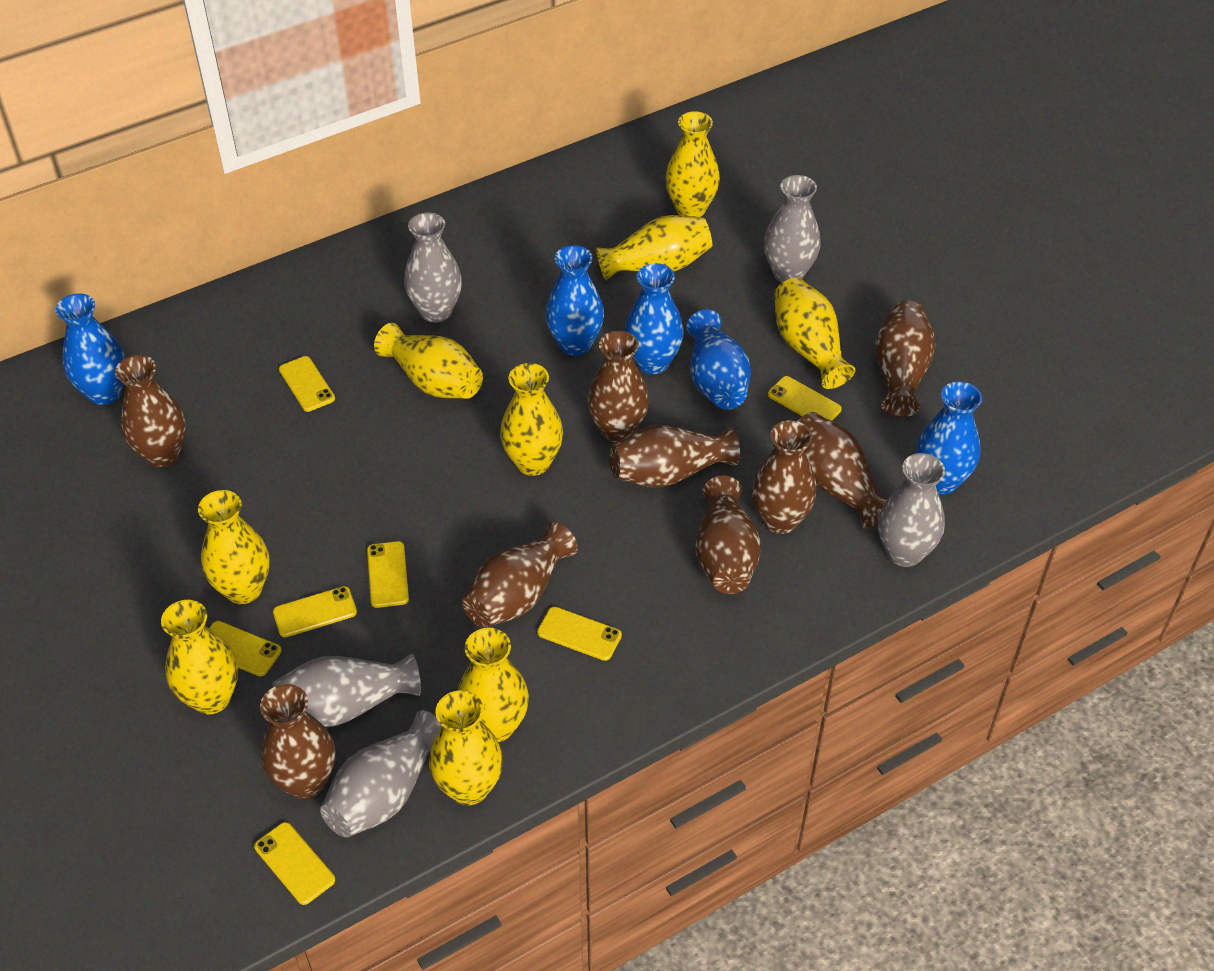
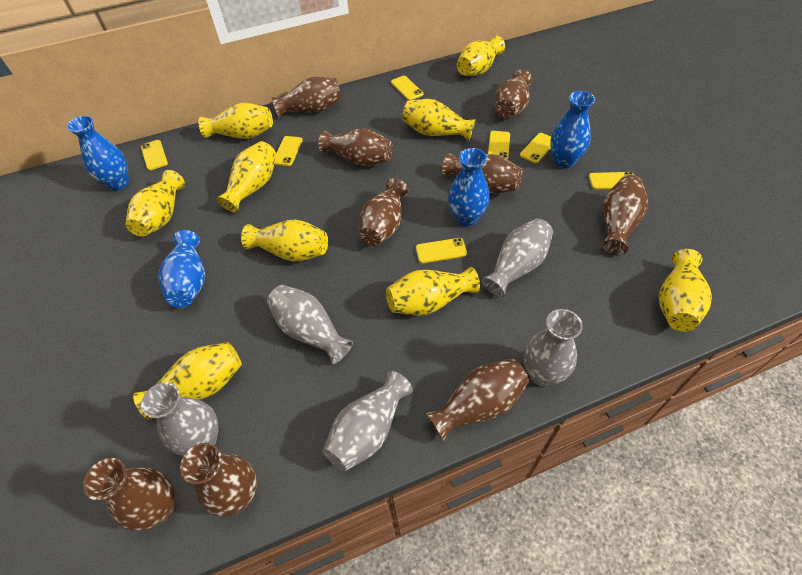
blue vase: 5 -> 4

